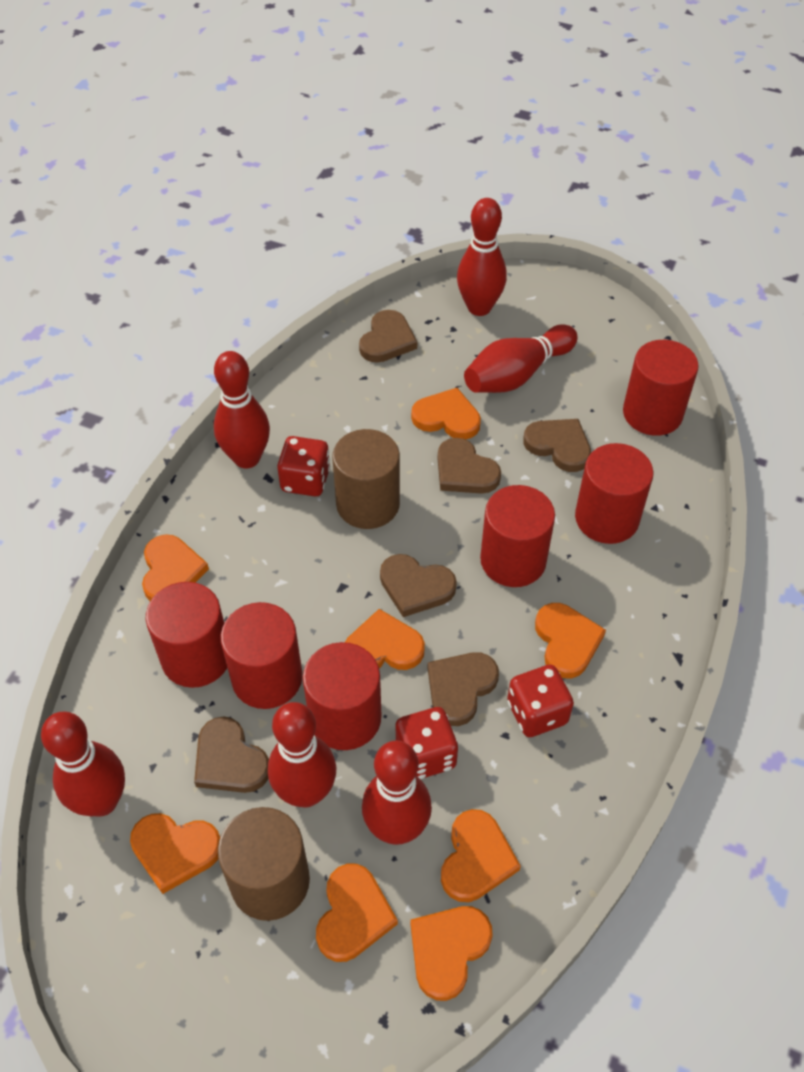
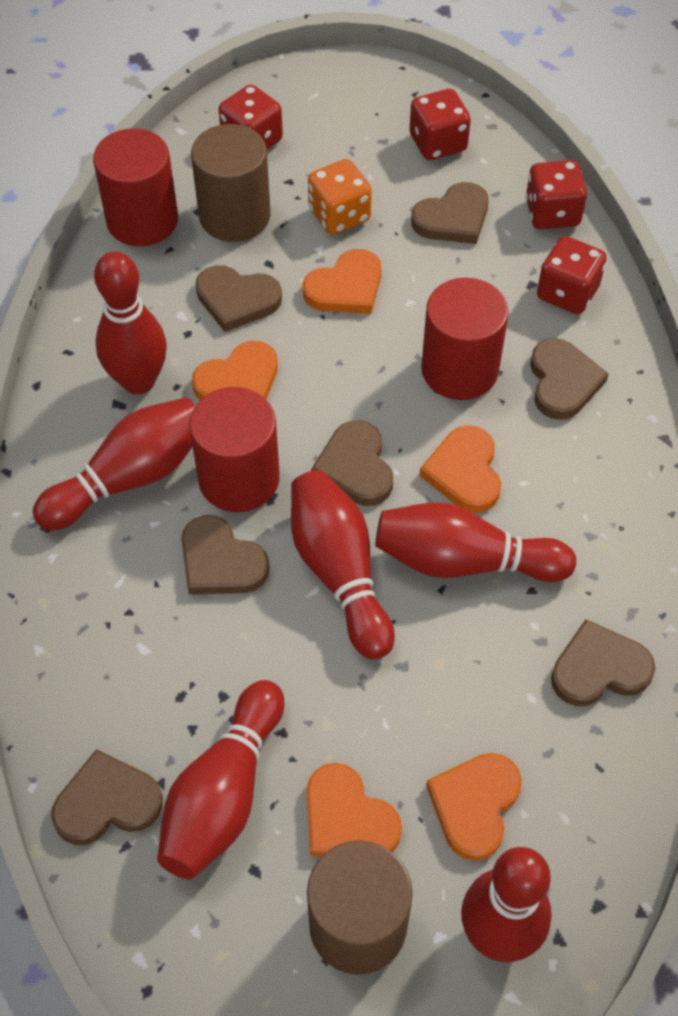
brown heart: 6 -> 7
orange dice: 0 -> 1
orange heart: 8 -> 5
red cylinder: 6 -> 3
red dice: 3 -> 4

